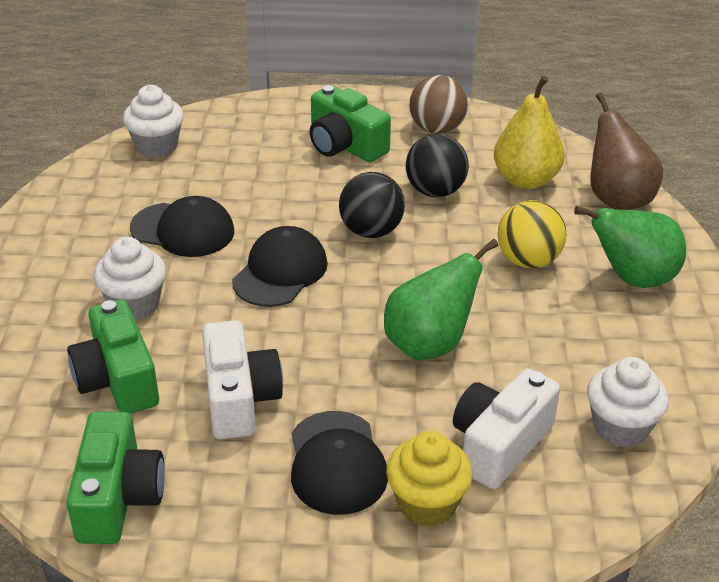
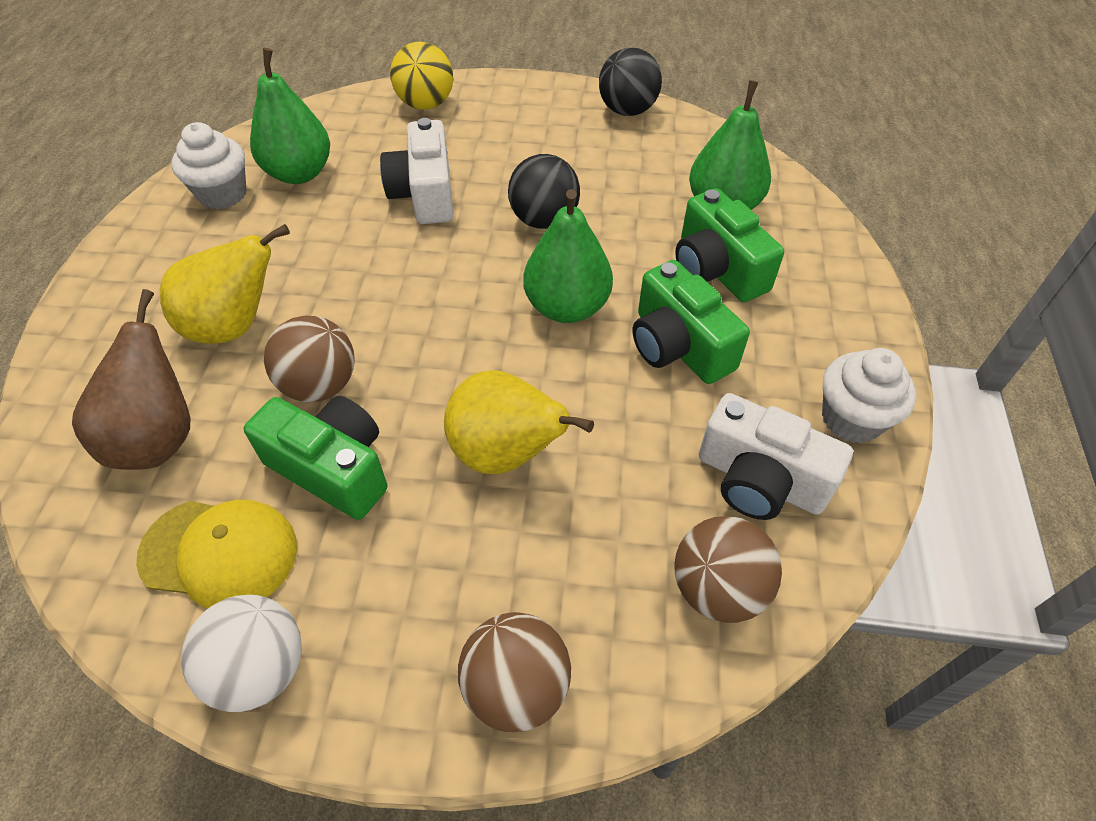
black cap: 3 -> 0
brown ball: 1 -> 3
green pear: 2 -> 3
white ball: 0 -> 1
white cupcake: 3 -> 2
yellow cap: 0 -> 1
yellow cupcake: 1 -> 0
yellow pear: 1 -> 2

